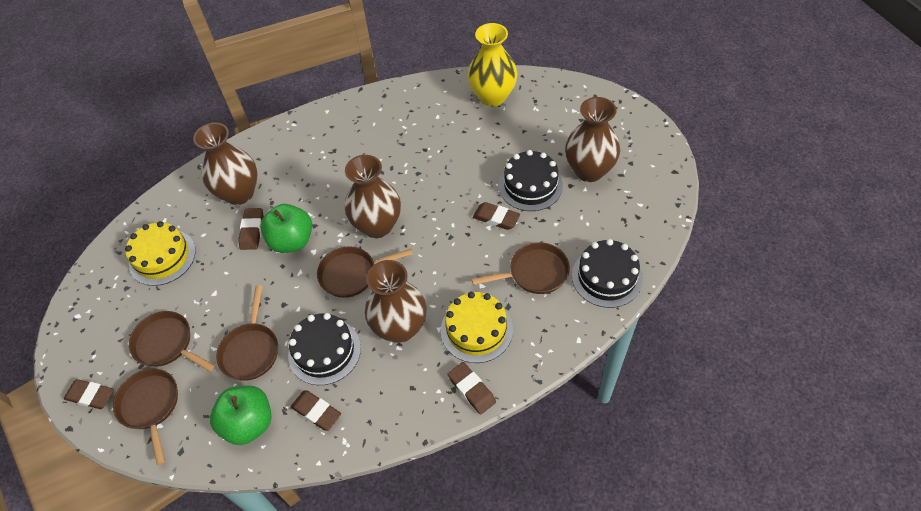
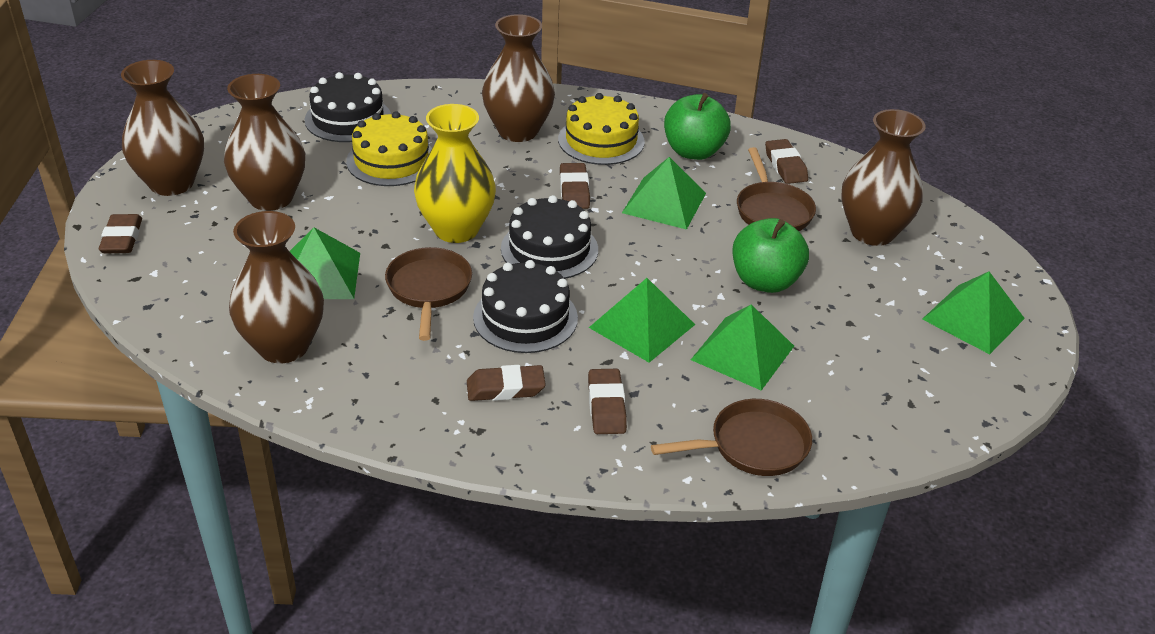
brown pan: 5 -> 3
brown vase: 4 -> 5
green pyramid: 0 -> 5

